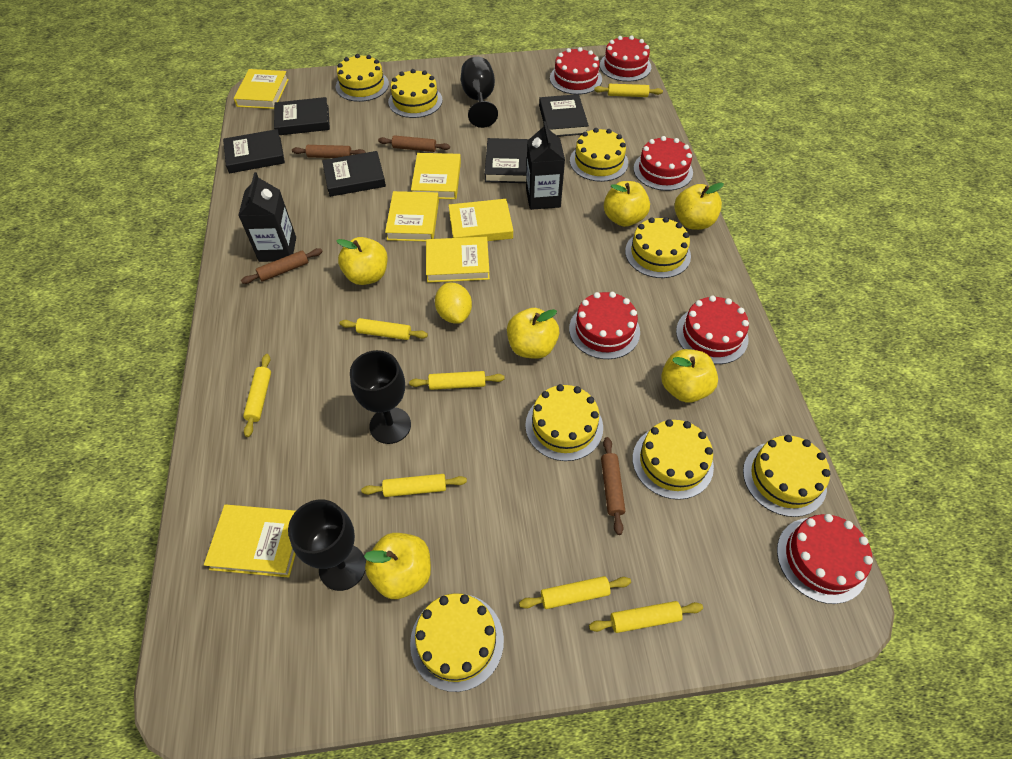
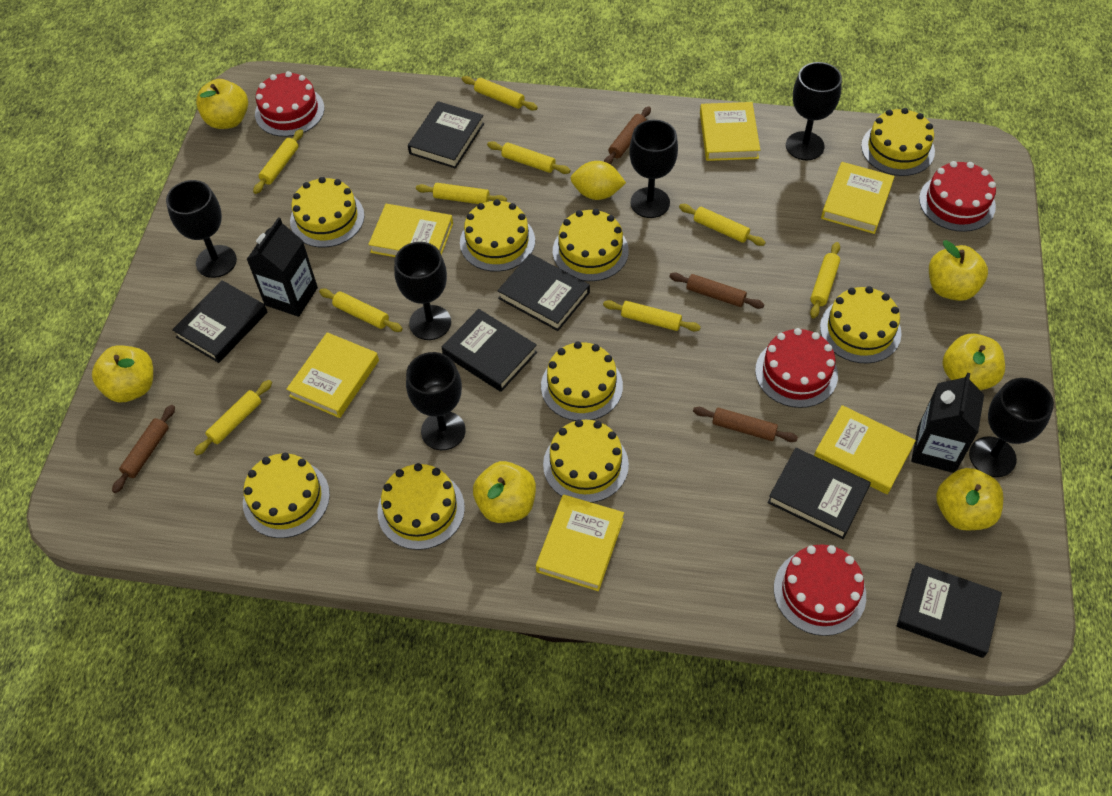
black book: 5 -> 6
black goblet: 3 -> 6
red cake: 6 -> 4
yellow cake: 8 -> 9
yellow rolling pin: 7 -> 9

